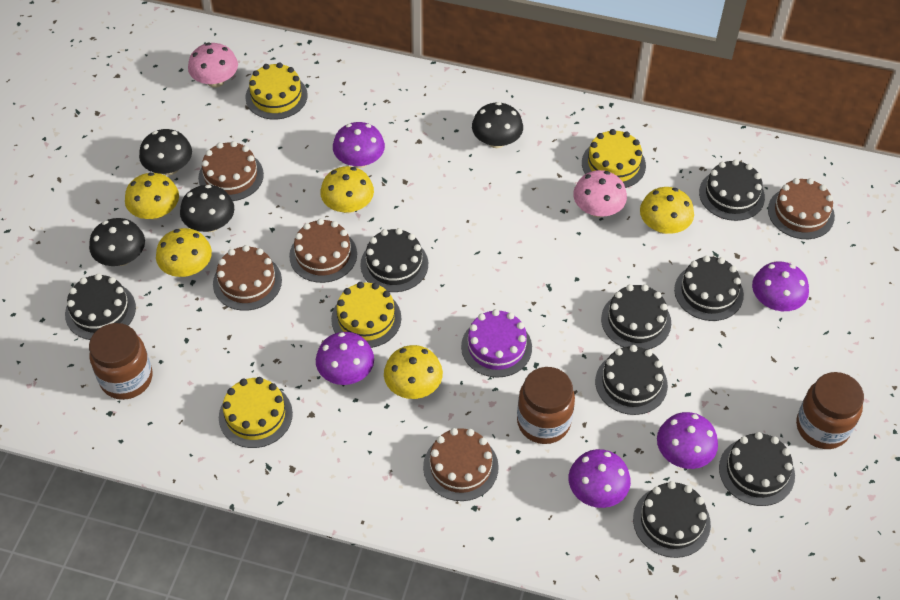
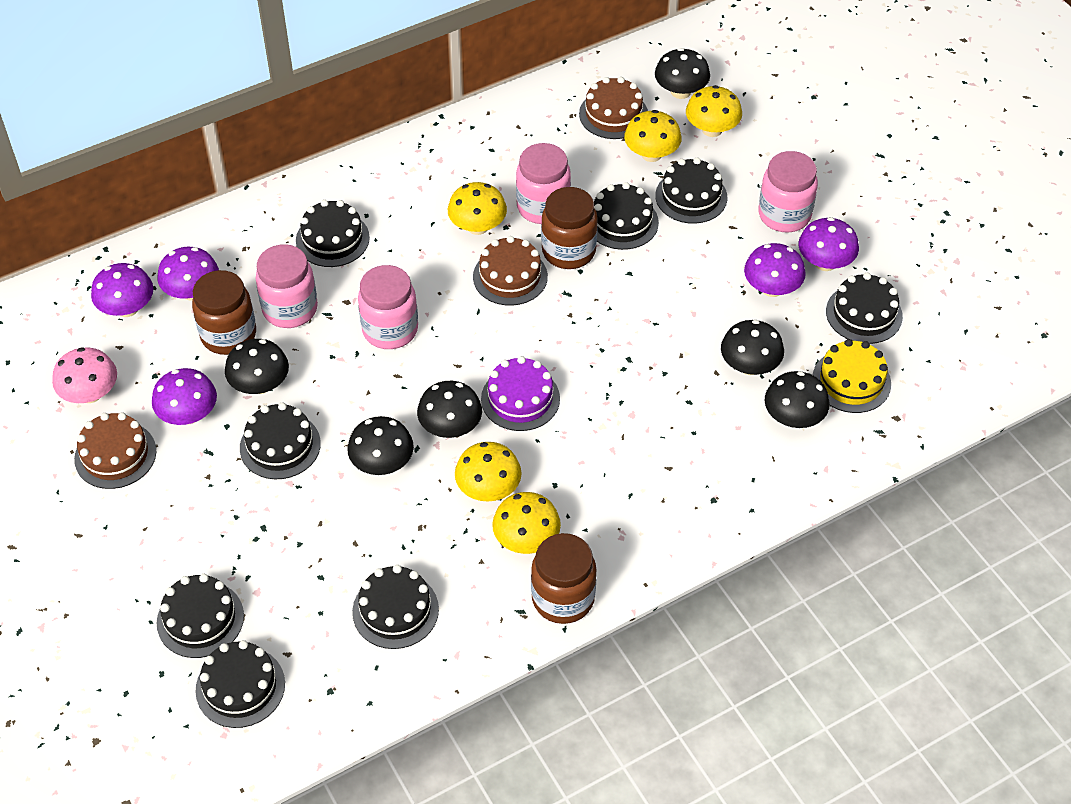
black mushroom: 4 -> 6
brown cake: 5 -> 3
pink jar: 0 -> 4
pink mushroom: 2 -> 1
yellow cake: 4 -> 1

